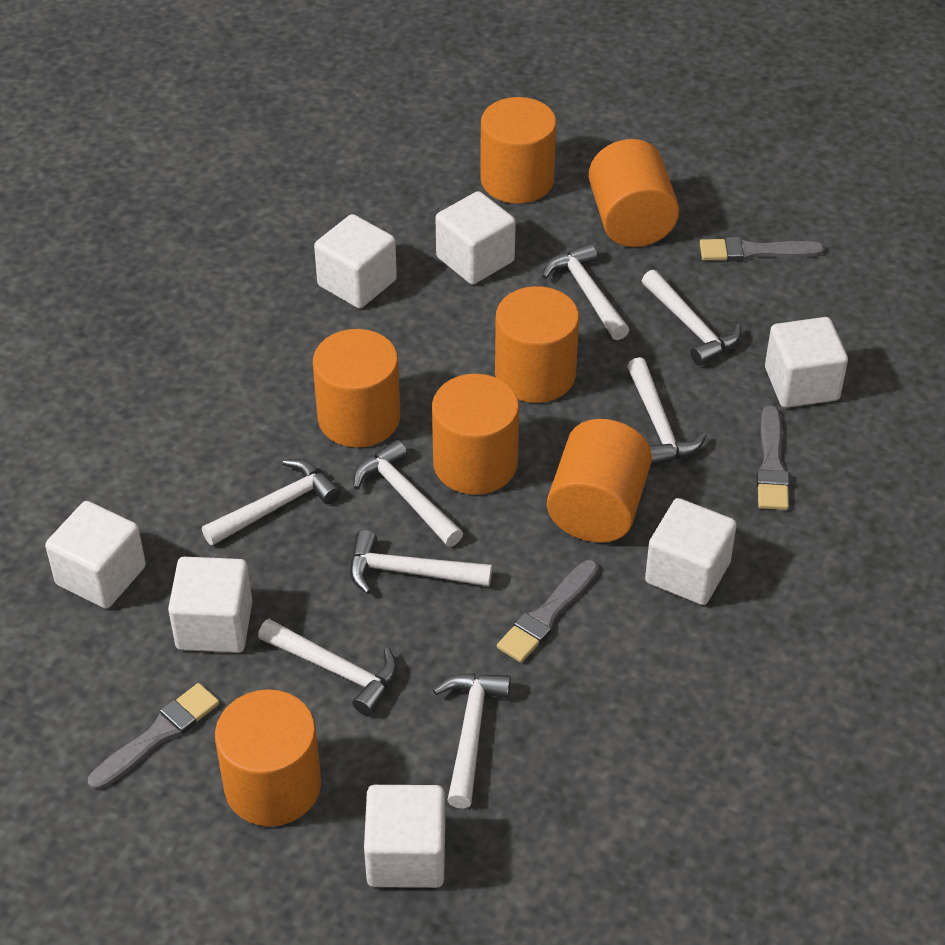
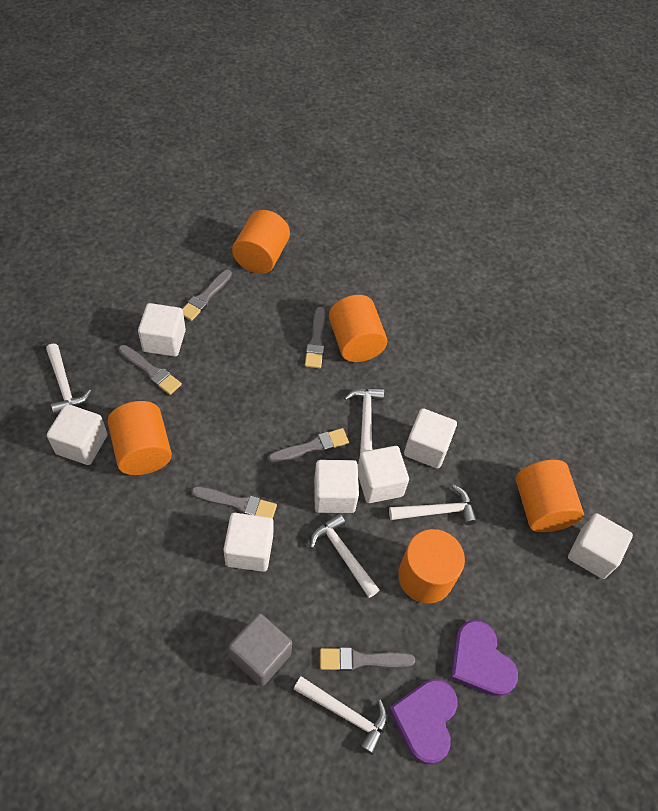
grey brush: 4 -> 6
grey cube: 0 -> 1
orange cylinder: 7 -> 5
purple heart: 0 -> 2
white hammer: 8 -> 5

